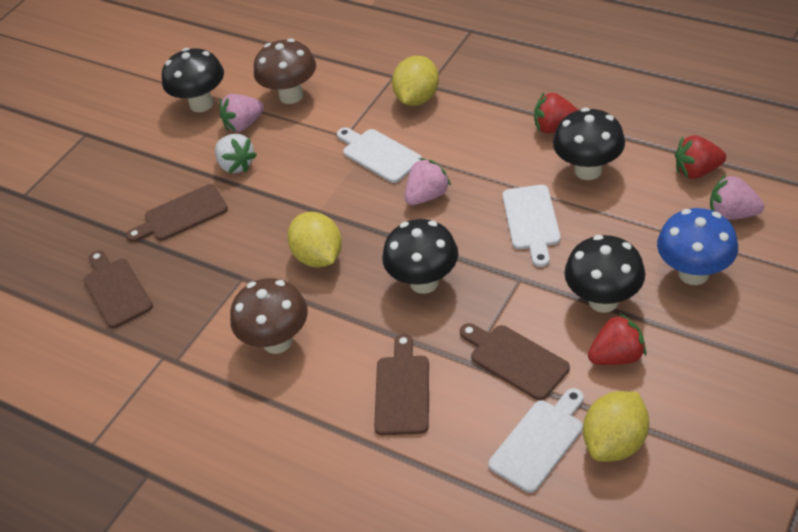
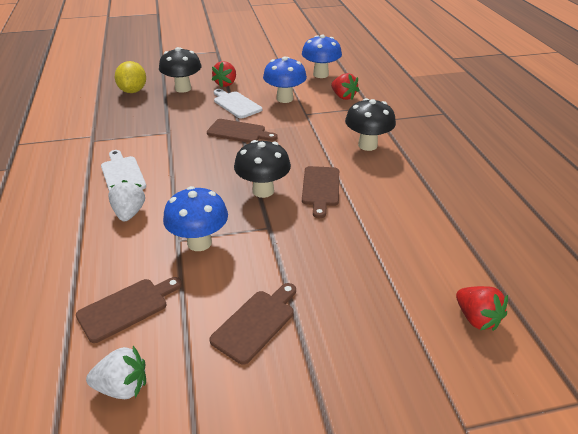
black mushroom: 4 -> 3
blue mushroom: 1 -> 3
brown mushroom: 2 -> 0
pink strawberry: 3 -> 0
white cutting board: 3 -> 2
white strawberry: 1 -> 2
yellow lemon: 3 -> 1

